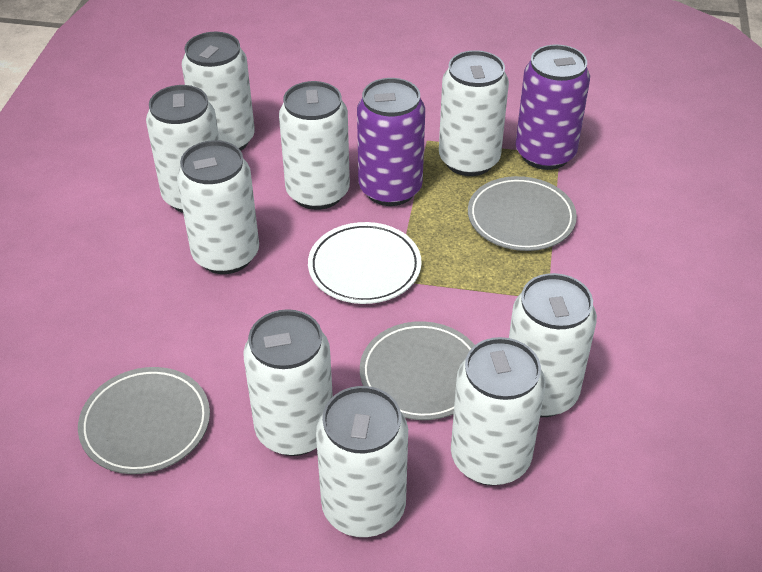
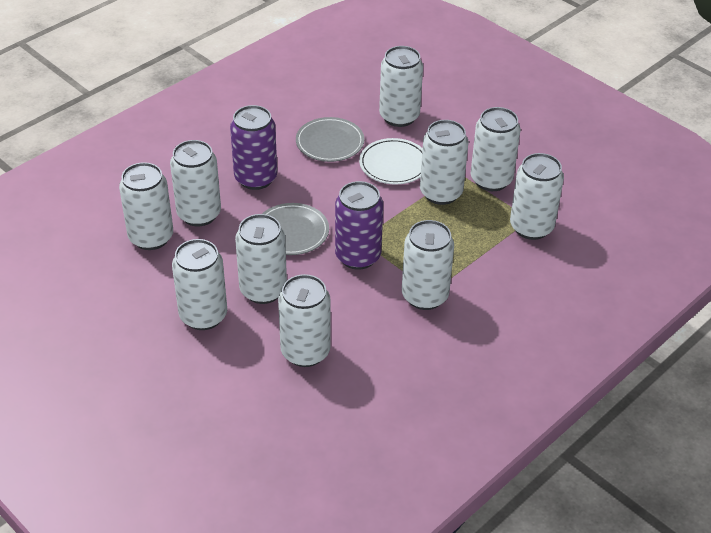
grey plate: 3 -> 2
white can: 9 -> 10

